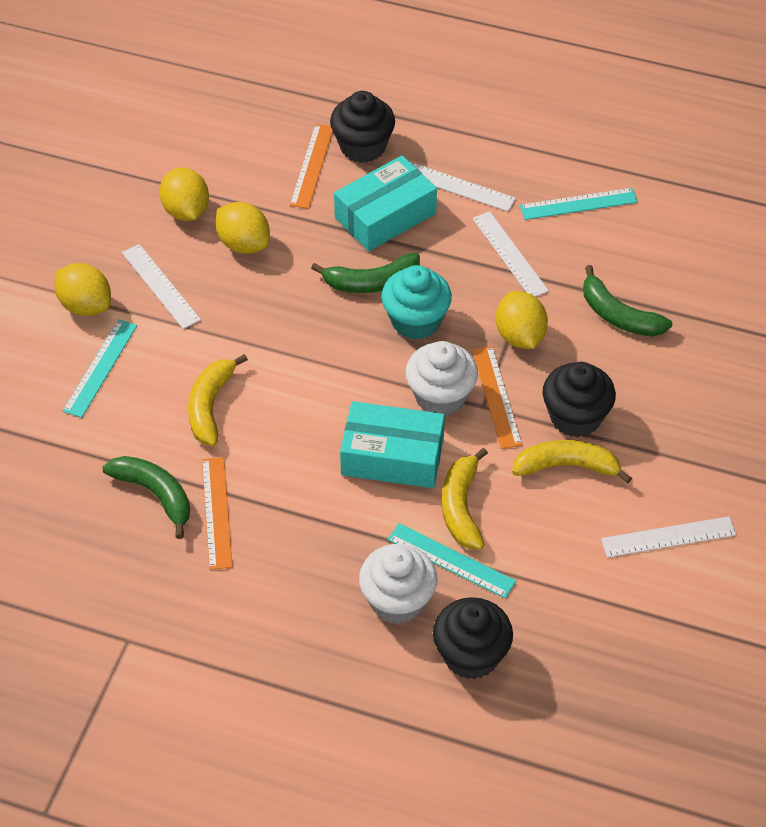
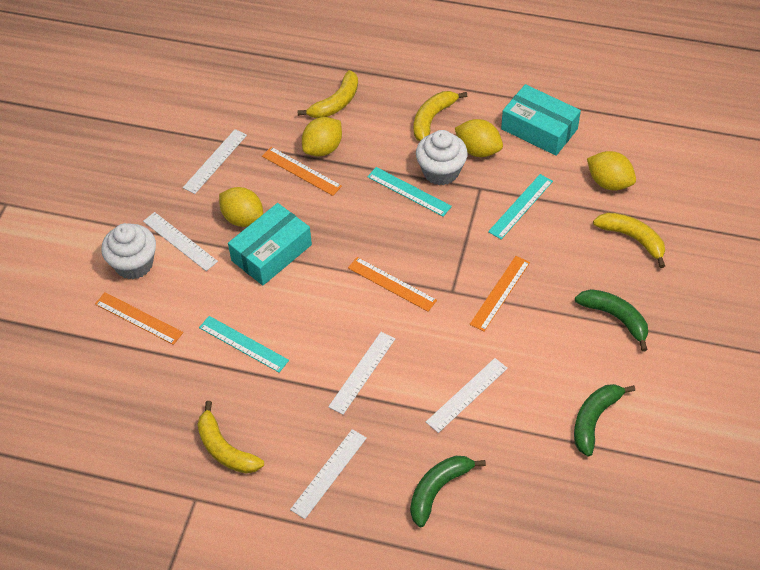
black cupcake: 3 -> 0
orange ruler: 3 -> 4
turquoise cupcake: 1 -> 0
white ruler: 4 -> 5
yellow banana: 3 -> 4

